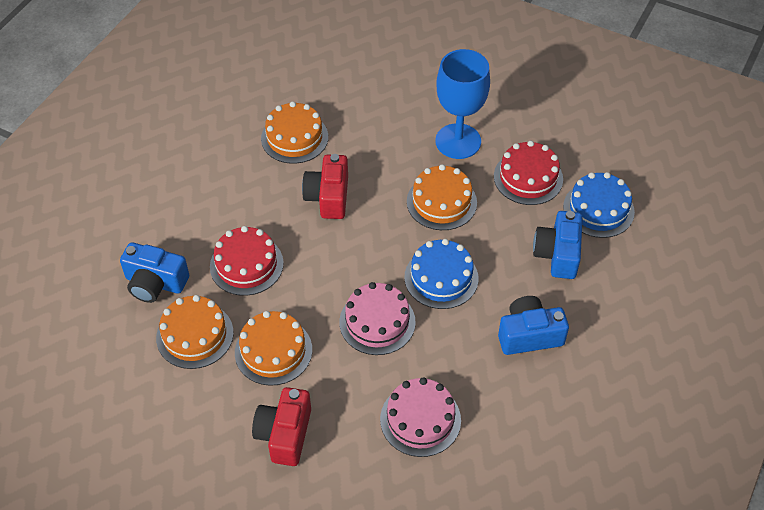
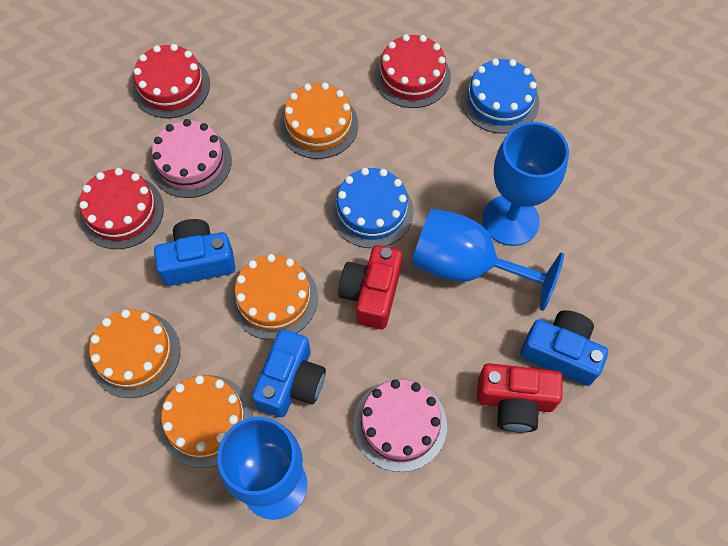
blue goblet: 1 -> 3
red cake: 2 -> 3

